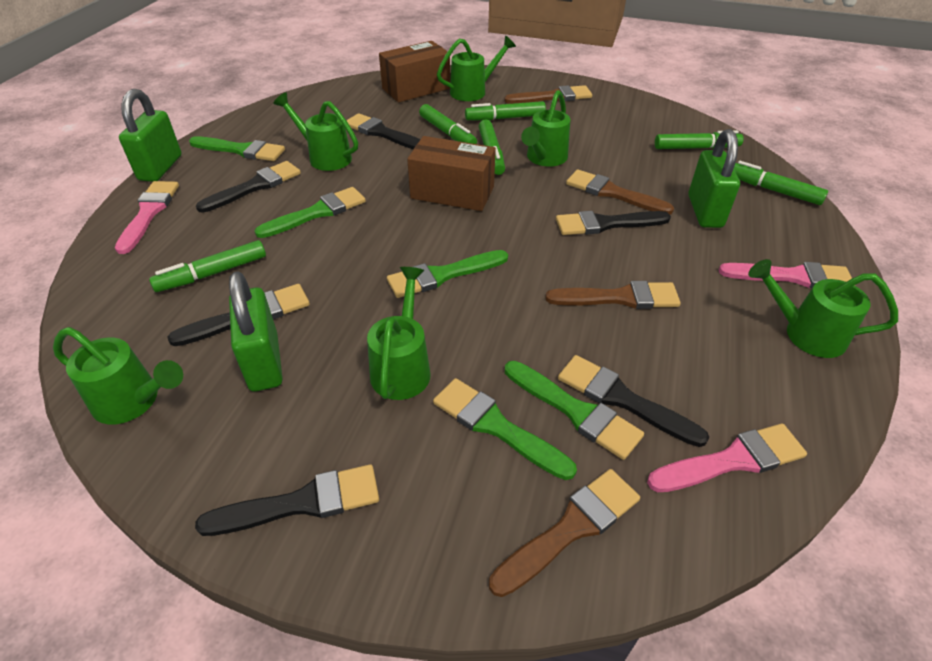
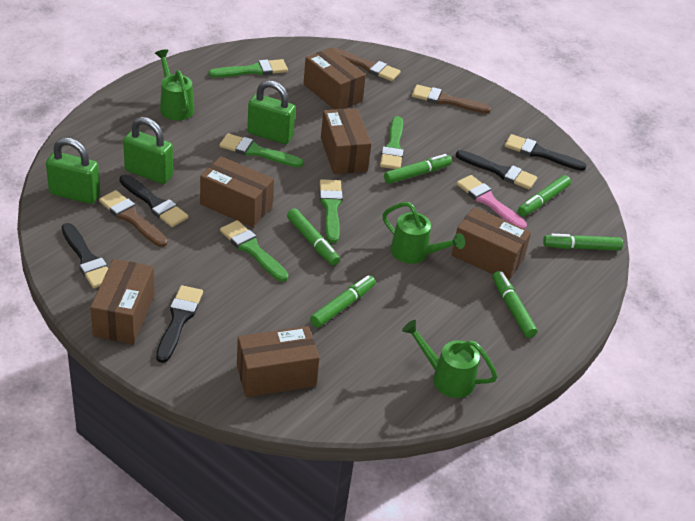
black brush: 6 -> 5
brown box: 2 -> 6
brown brush: 4 -> 3
green watering can: 6 -> 3
pink brush: 3 -> 1

